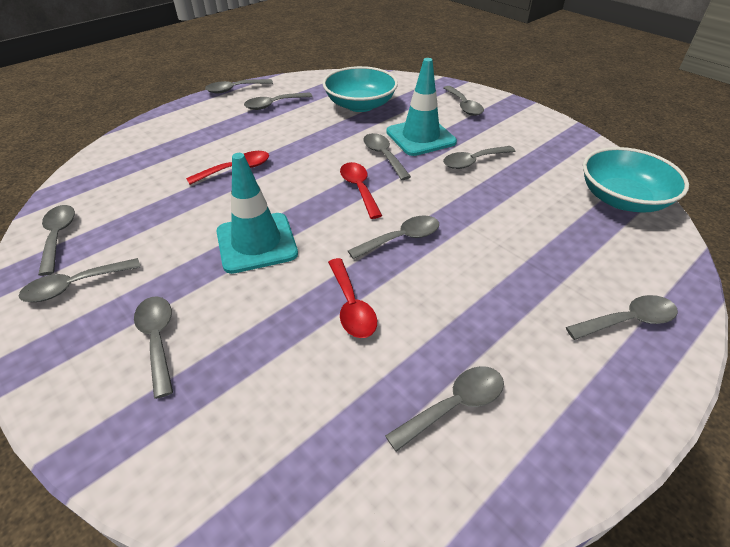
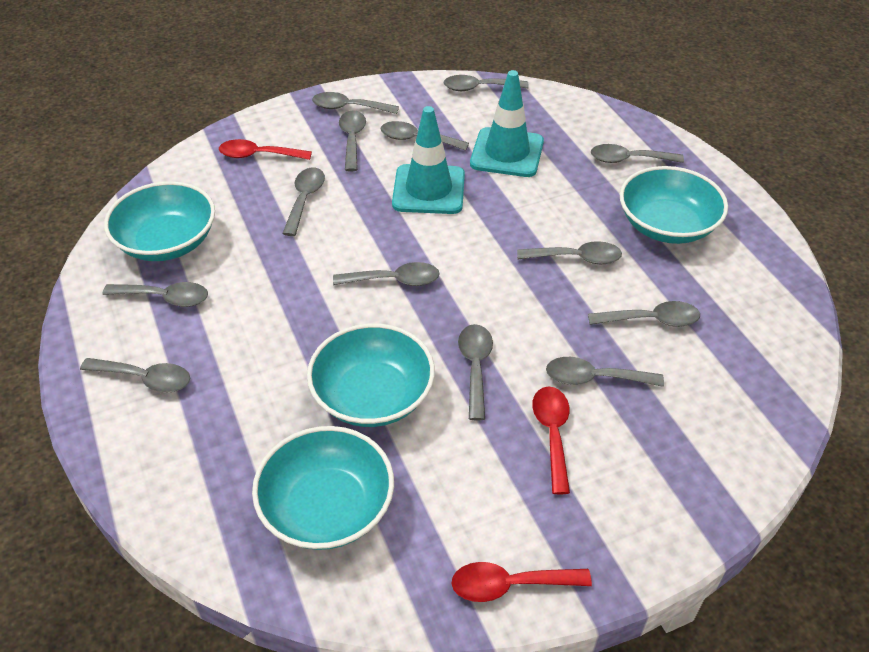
grey spoon: 11 -> 13
turquoise bowl: 2 -> 4

